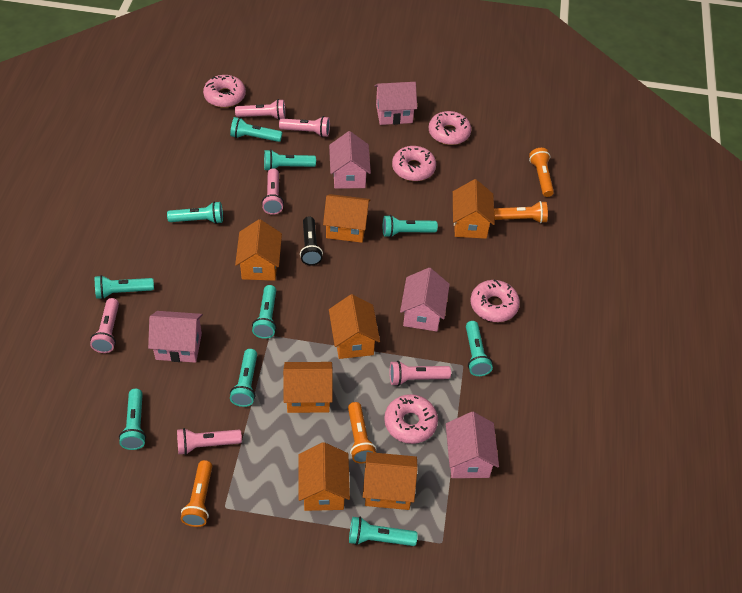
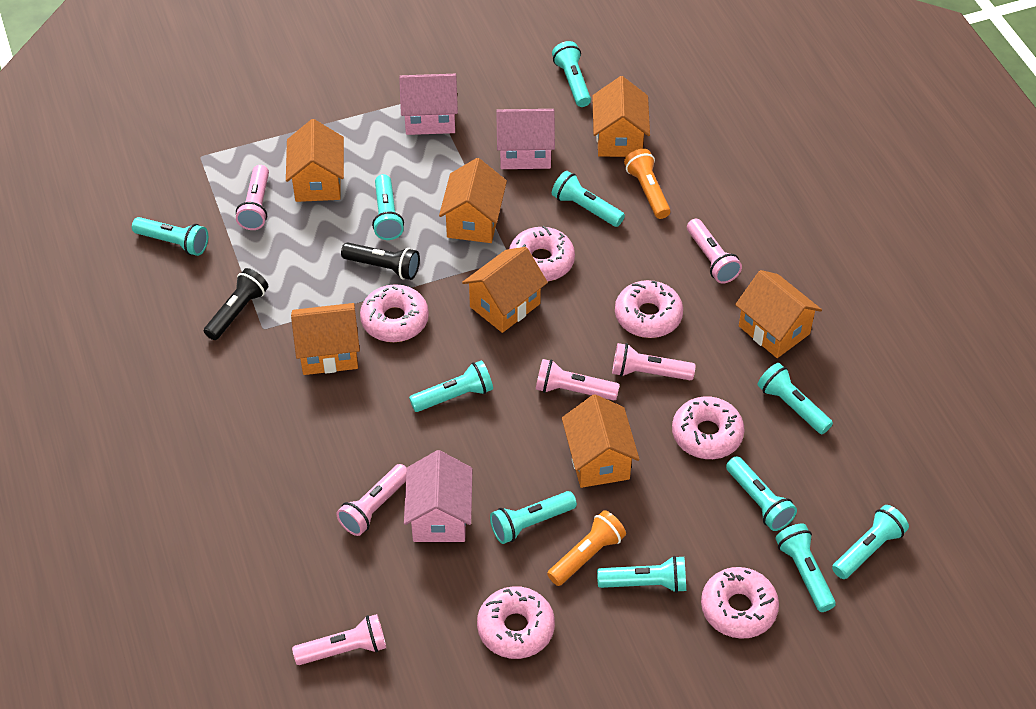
black flashlight: 1 -> 2
orange flashlight: 4 -> 2
pink donut: 5 -> 6
pink house: 5 -> 3
turquoise flashlight: 10 -> 11

